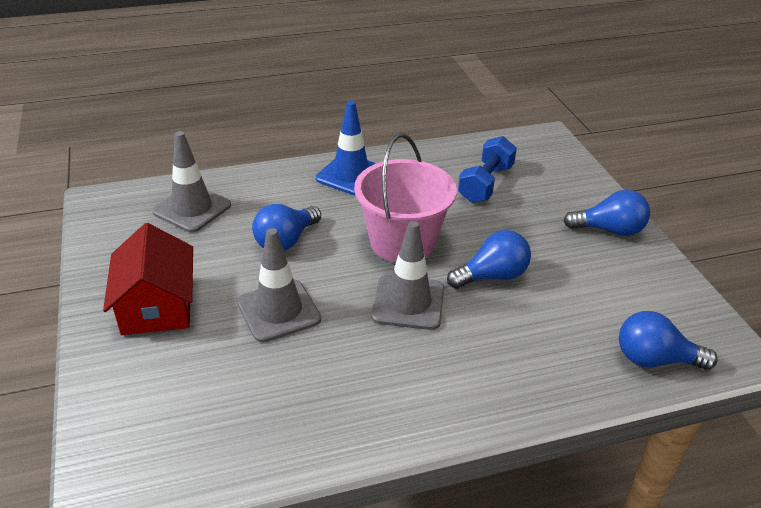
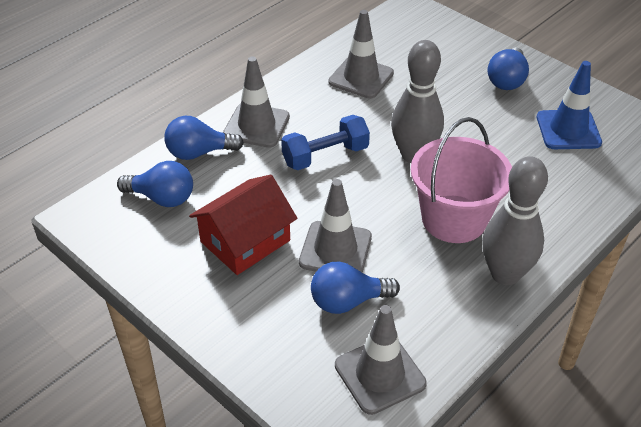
grey bowling pin: 0 -> 2
grey traffic cone: 3 -> 4

